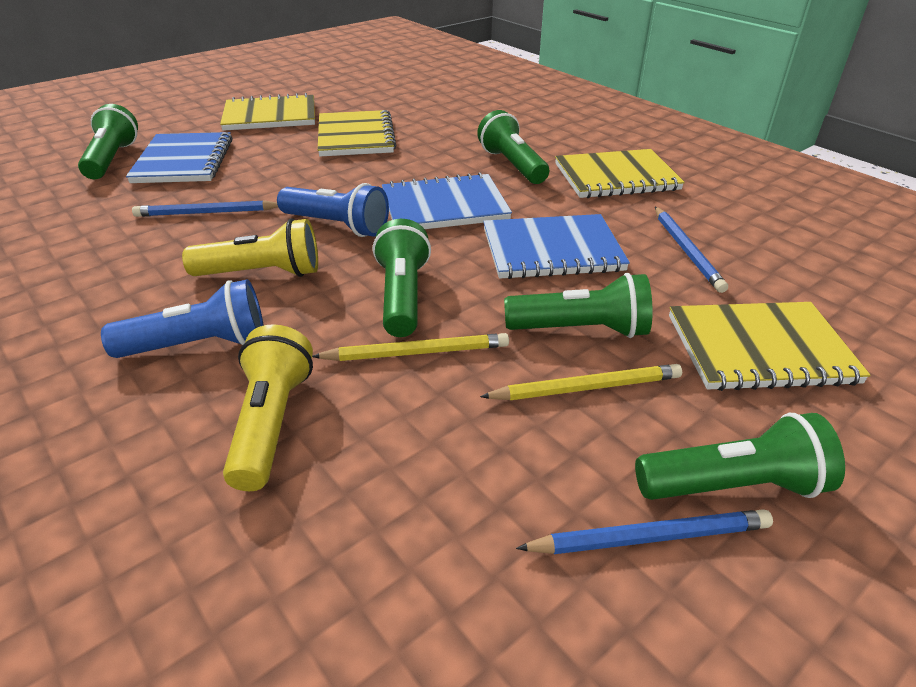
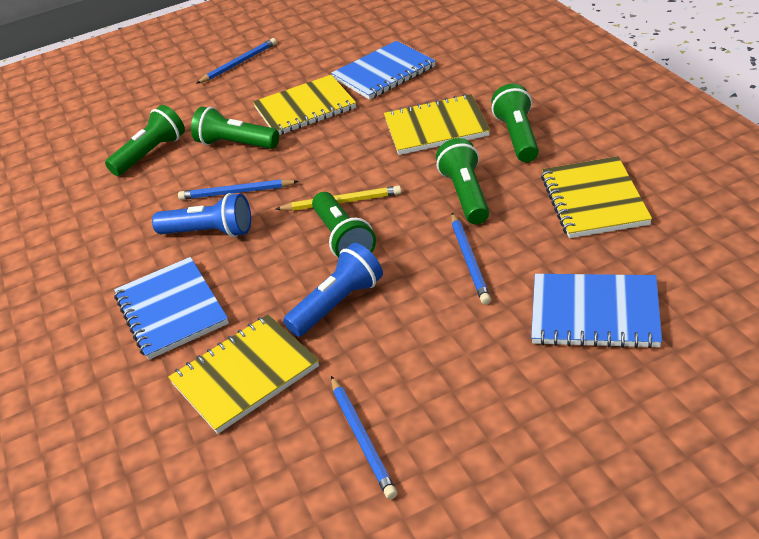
blue pencil: 3 -> 4
yellow flashlight: 2 -> 0
yellow pencil: 2 -> 1

